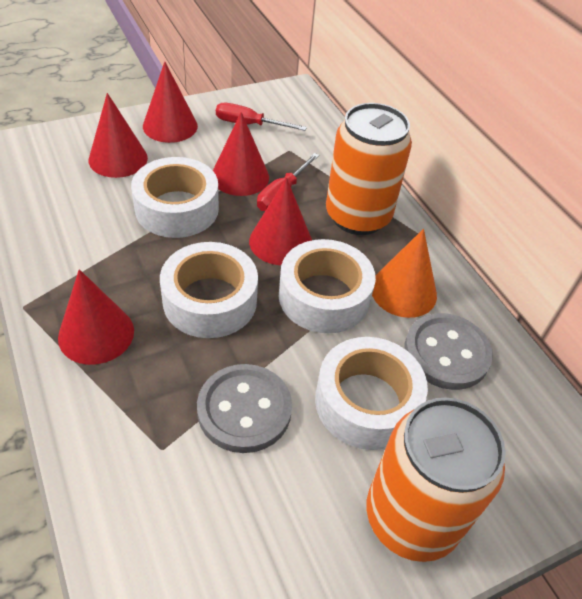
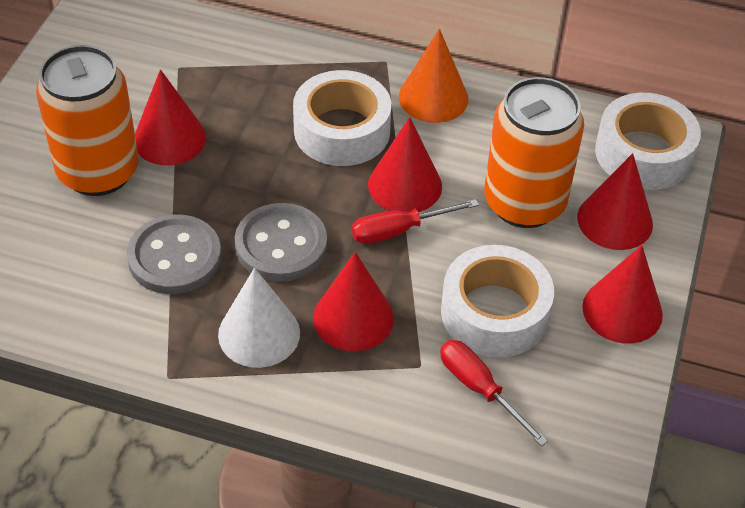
white cone: 0 -> 1
white tape: 4 -> 3

